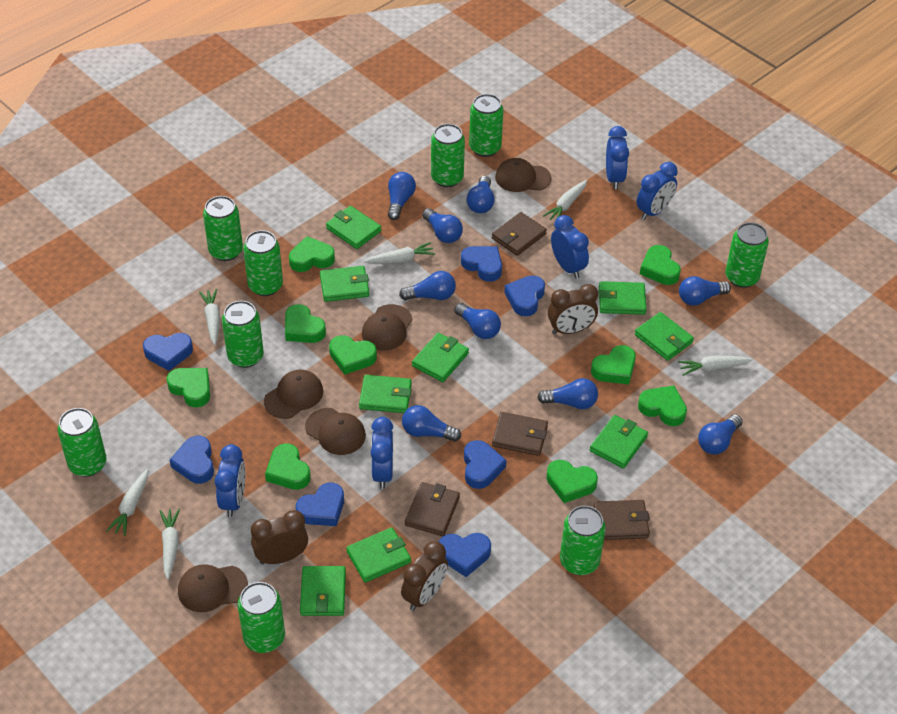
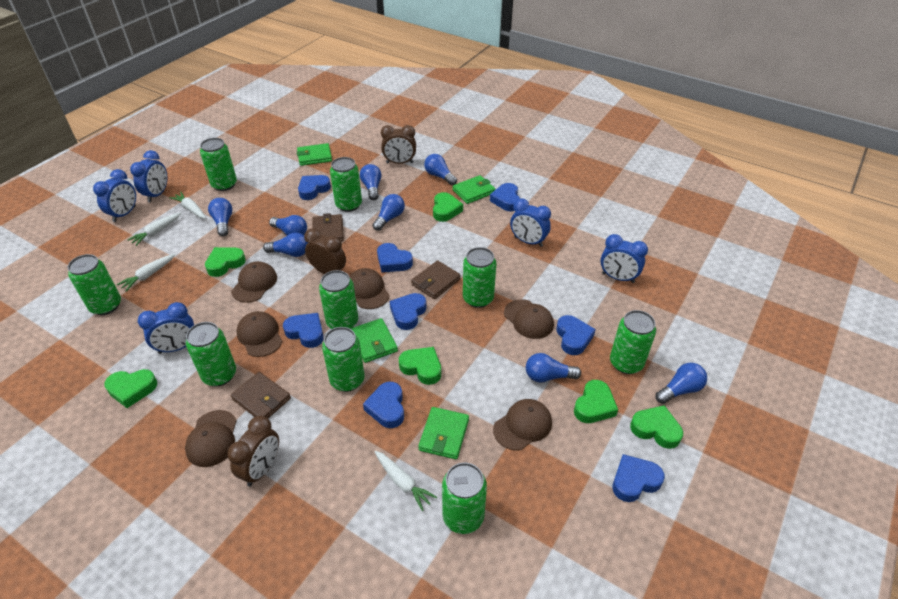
blue heart: 7 -> 8
blue light bulb: 9 -> 8
brown cap: 5 -> 6
brown wallet: 4 -> 3
green heart: 9 -> 6
green wallet: 9 -> 4
white carrot: 6 -> 4

